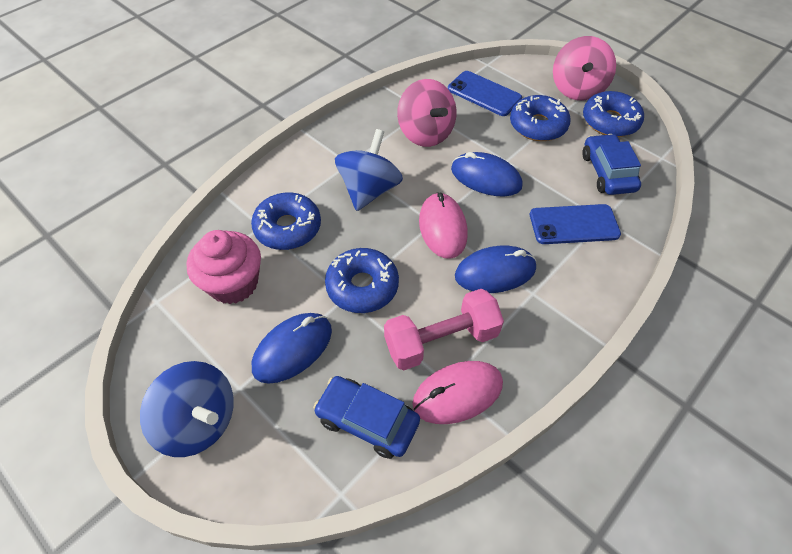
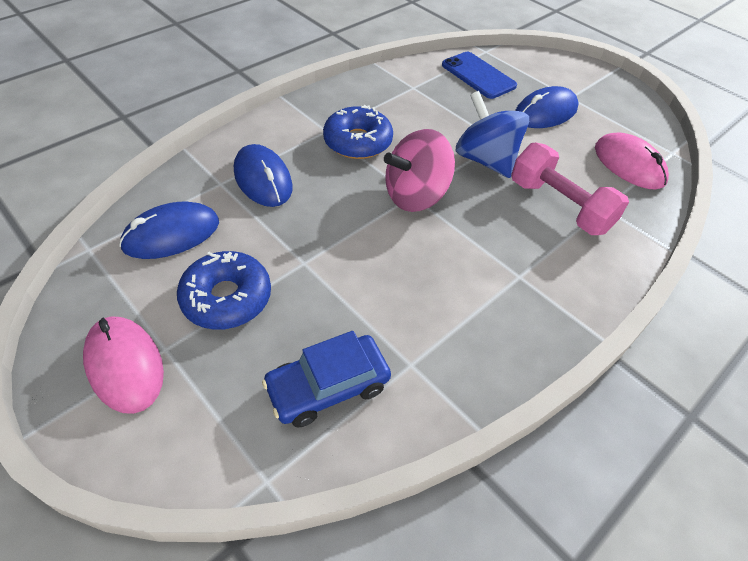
blue car: 2 -> 1
blue donut: 4 -> 2
blue phone: 2 -> 1
blue spinning top: 2 -> 1
pink cupcake: 1 -> 0
pink spinning top: 2 -> 1

